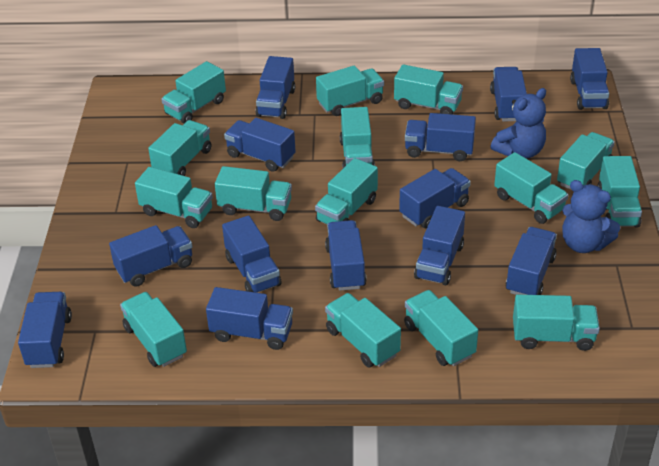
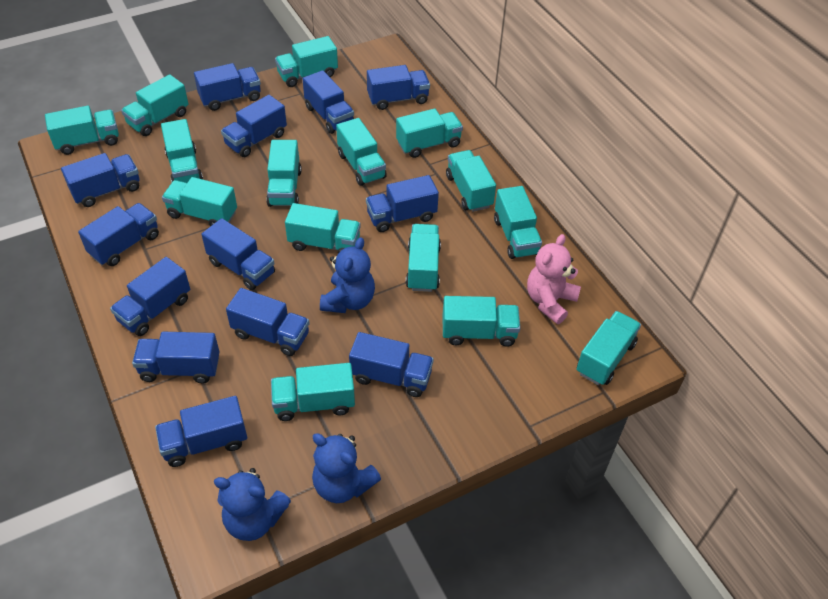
blue teddy bear: 2 -> 3
pink teddy bear: 0 -> 1

